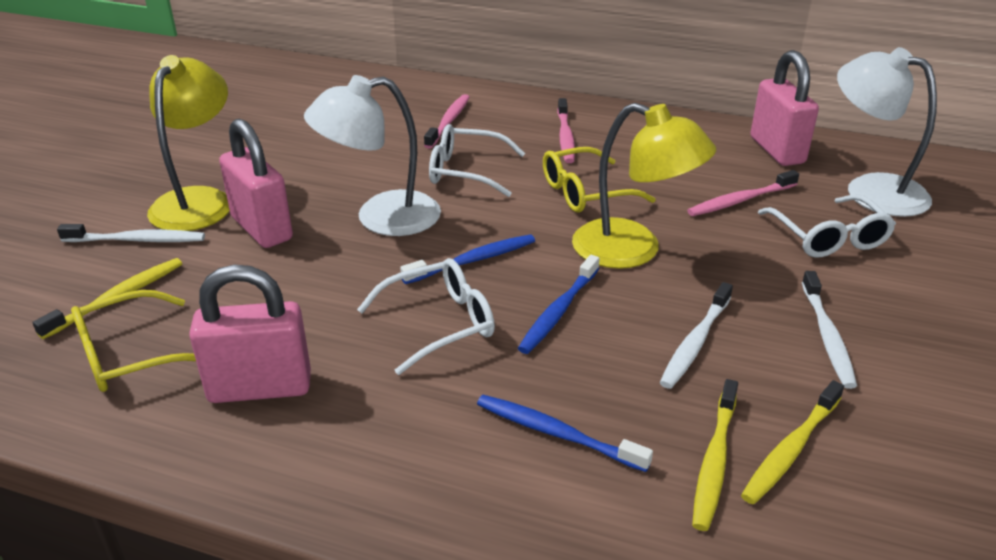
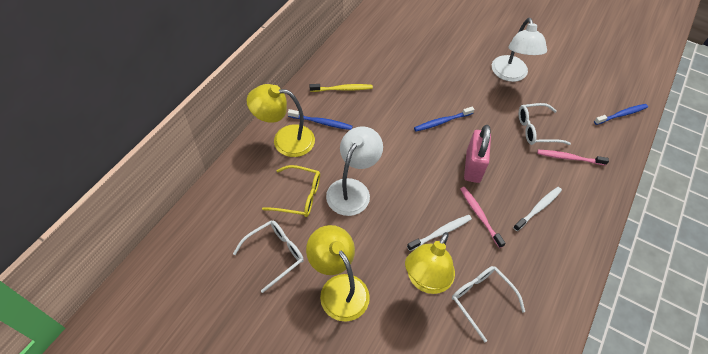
pink padlock: 3 -> 1
pink toothbrush: 3 -> 2
white toothbrush: 3 -> 2
yellow glasses: 2 -> 1
yellow lamp: 2 -> 3
yellow toothbrush: 3 -> 1

